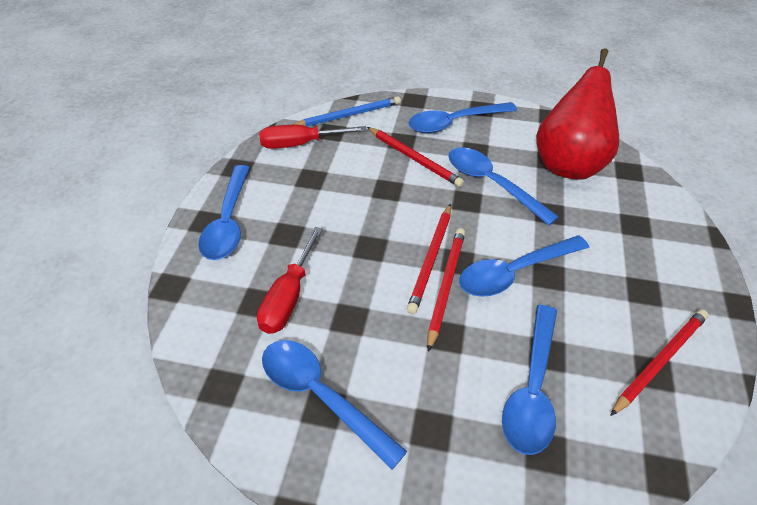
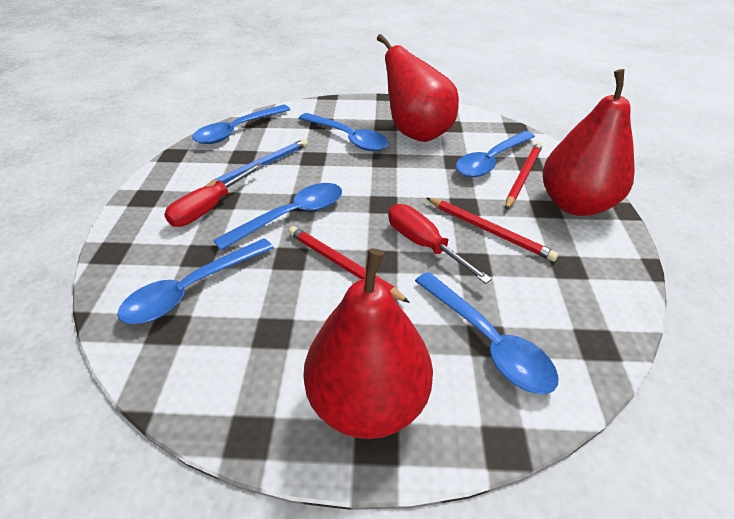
red pear: 1 -> 3
red pencil: 4 -> 3

